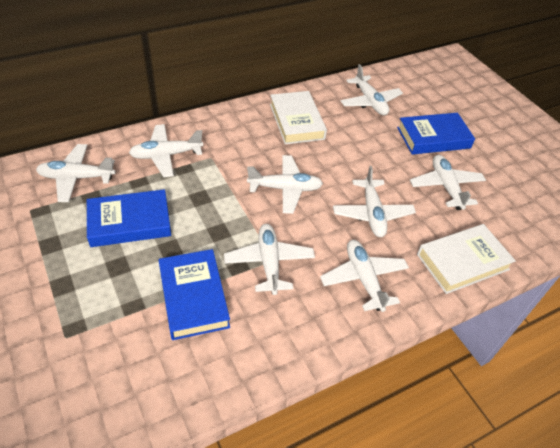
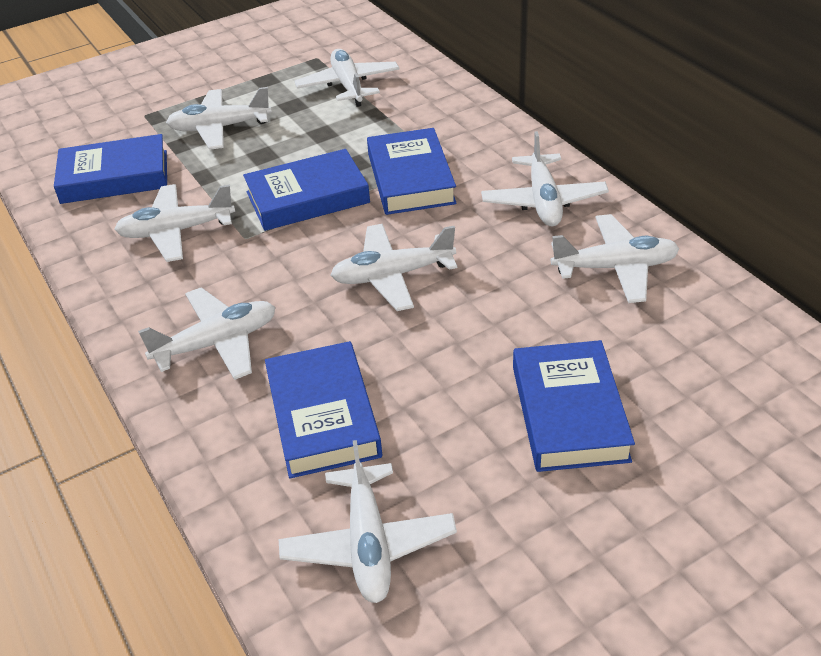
blue book: 3 -> 5
white book: 2 -> 0

